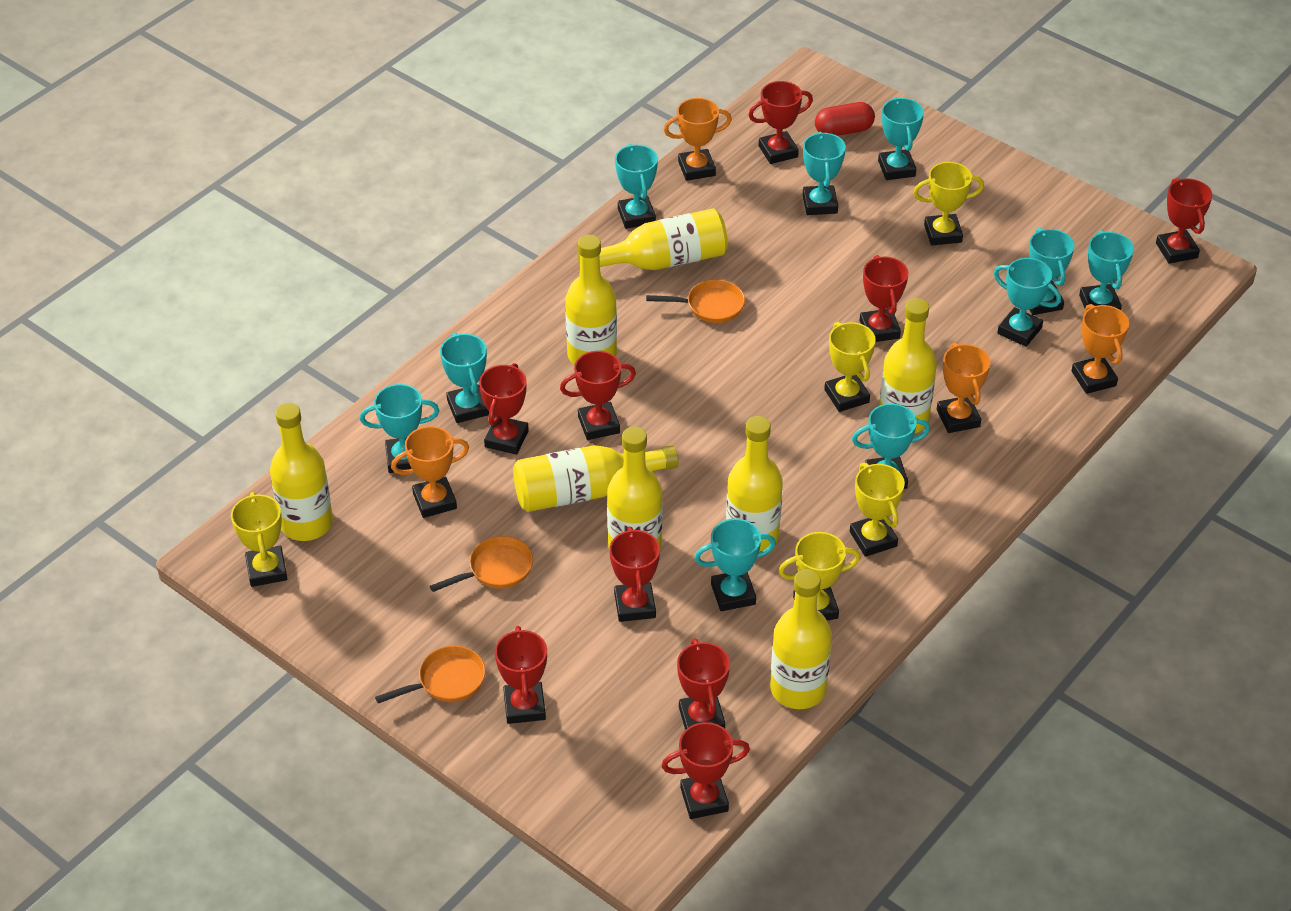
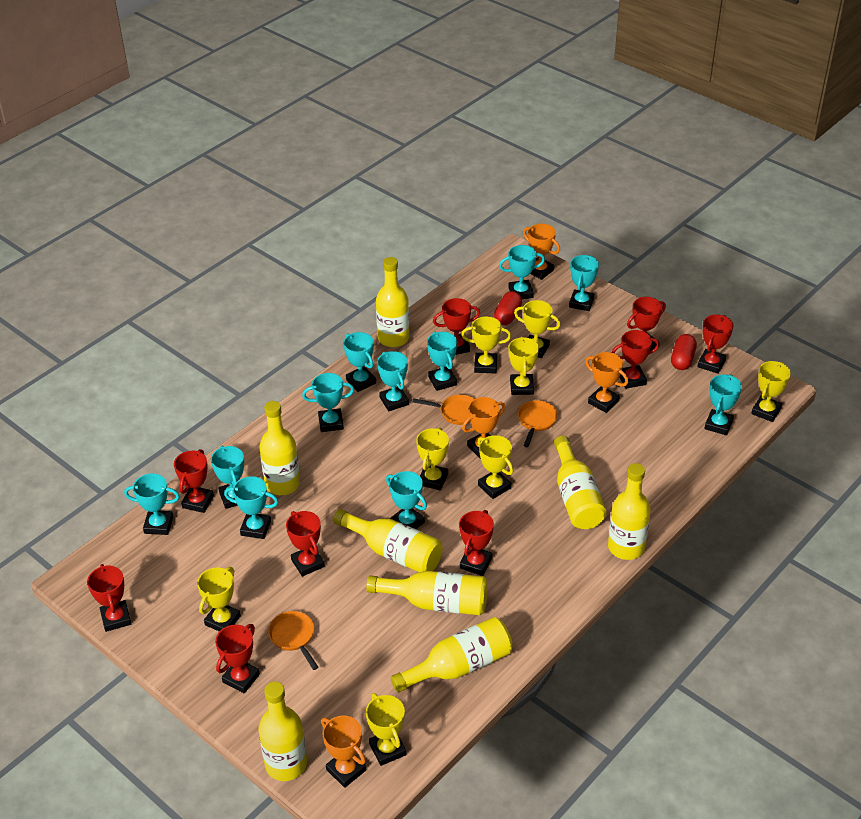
red capsule: 1 -> 2
turquoise trophy: 10 -> 11
yellow trophy: 5 -> 8

